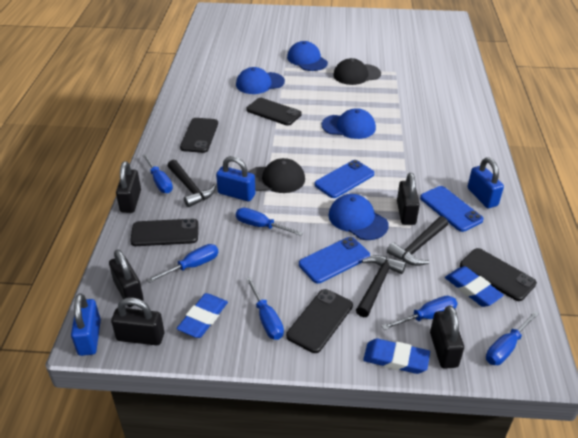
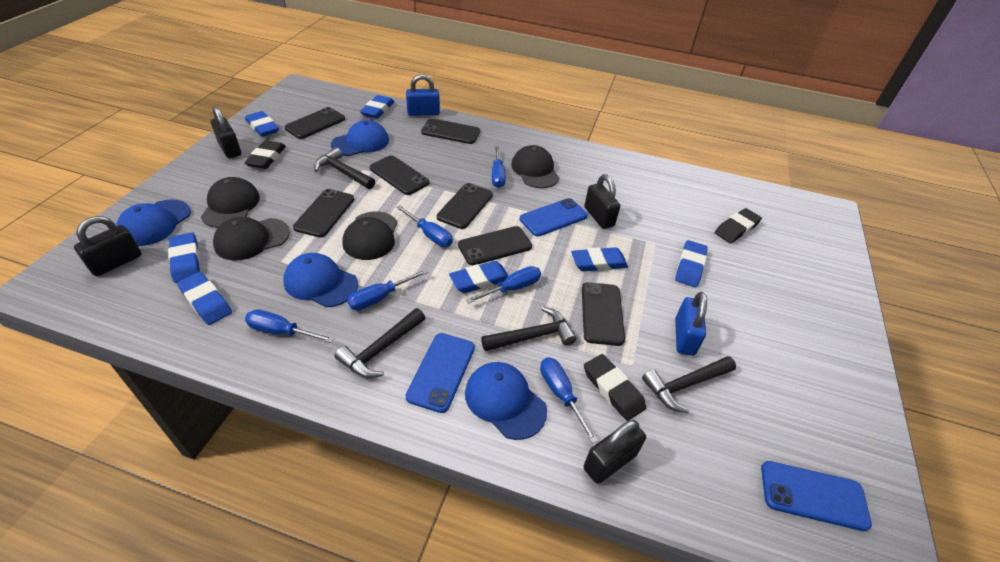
black cap: 2 -> 4
black eraser: 0 -> 3
black hammer: 3 -> 4
black padlock: 5 -> 4
black phone: 5 -> 7
blue eraser: 3 -> 7
blue padlock: 3 -> 2

